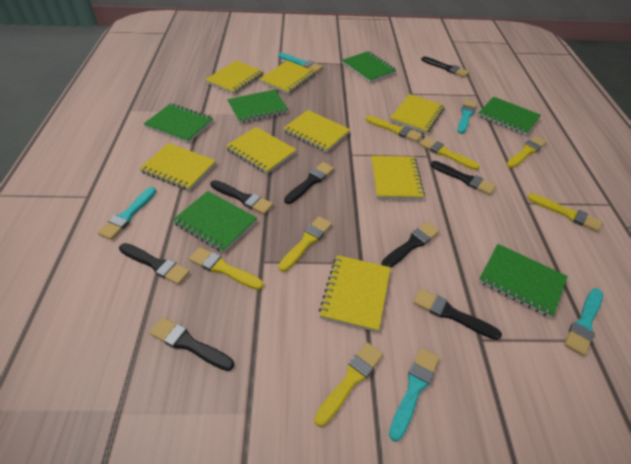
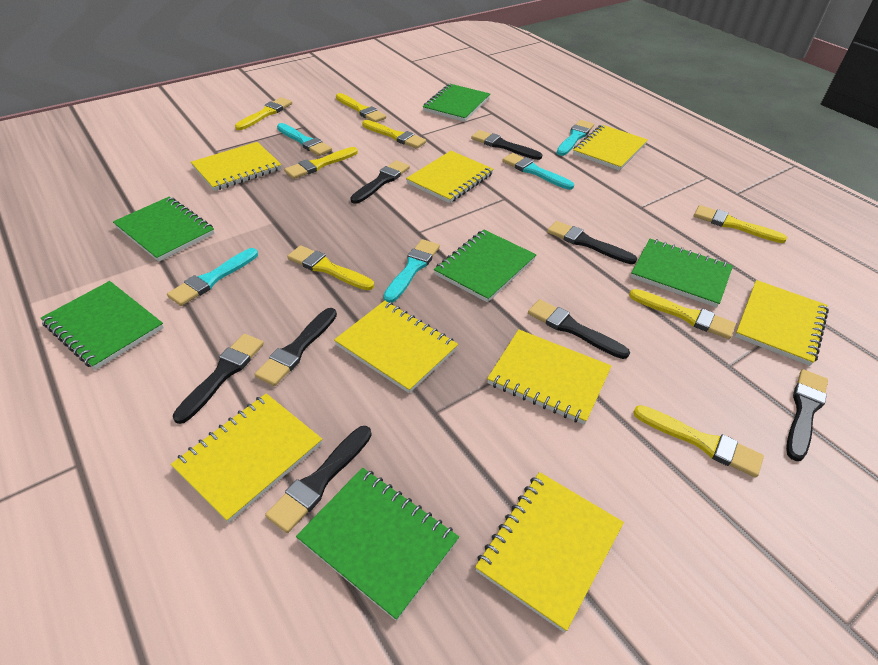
yellow brush: 7 -> 8

